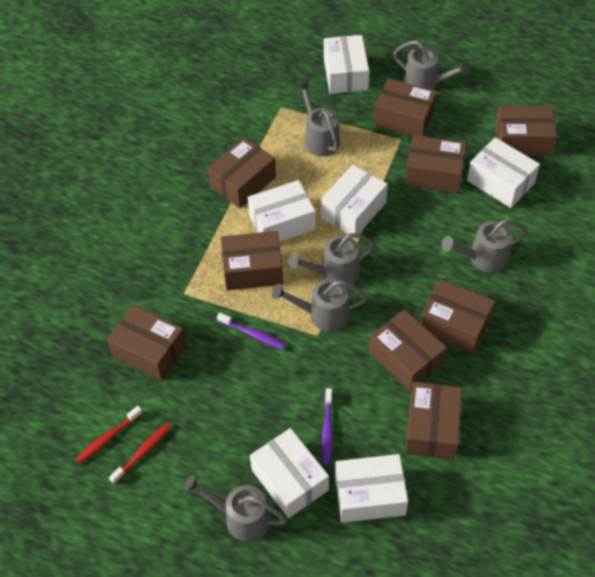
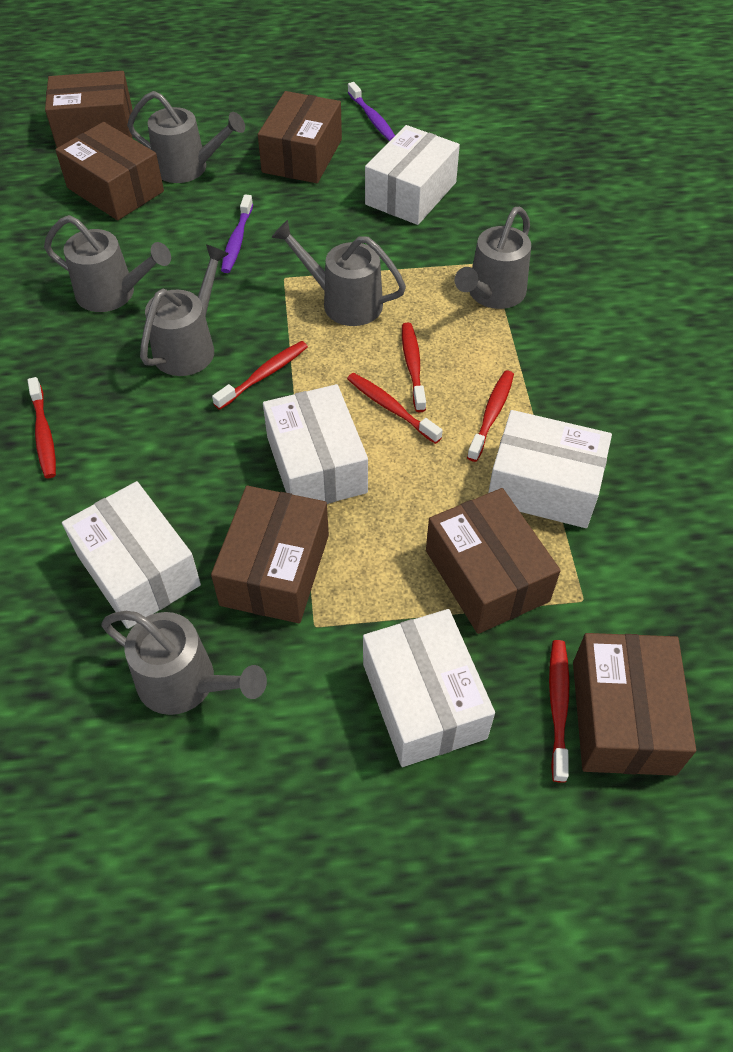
brown box: 9 -> 6
red toothbrush: 2 -> 6
white box: 6 -> 5

